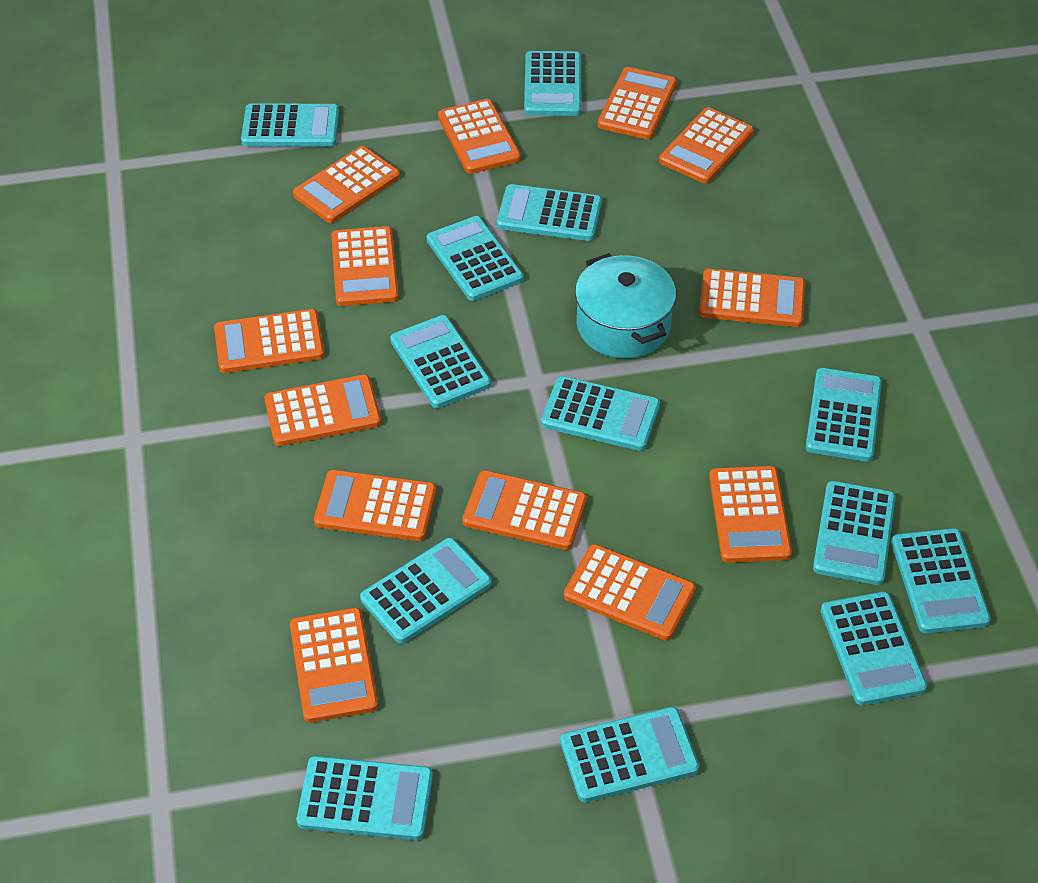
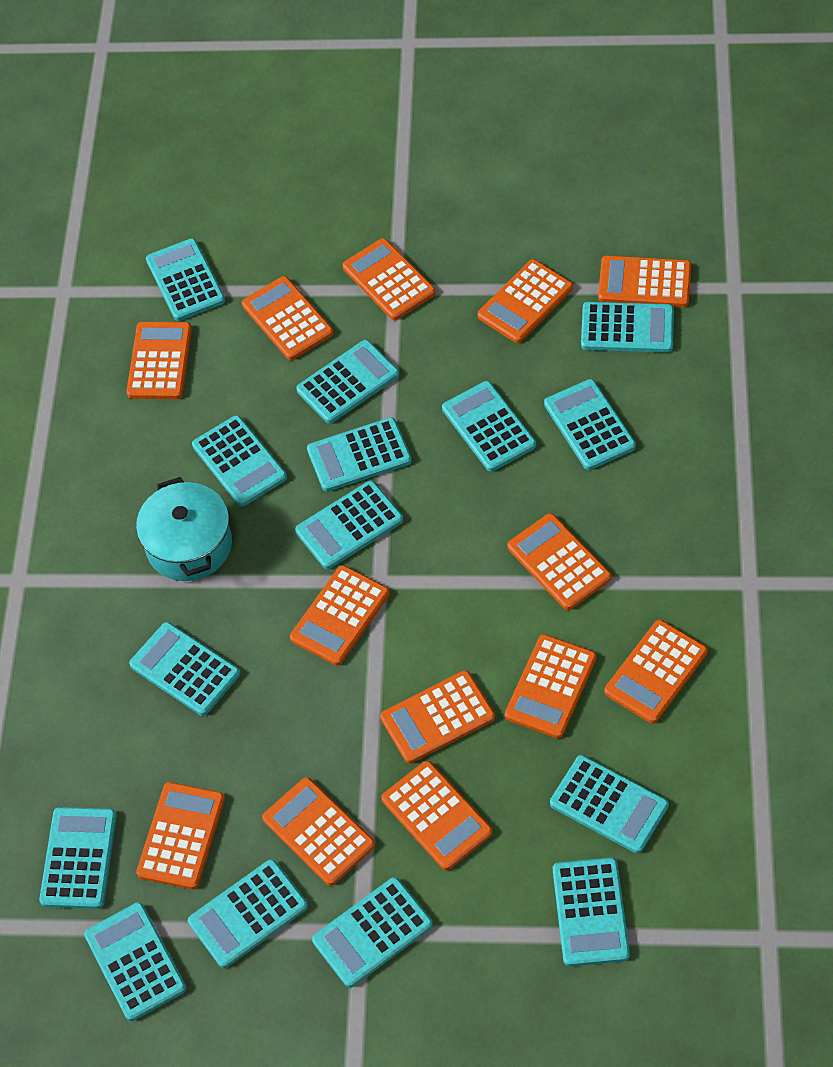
turquoise calculator: 13 -> 15

